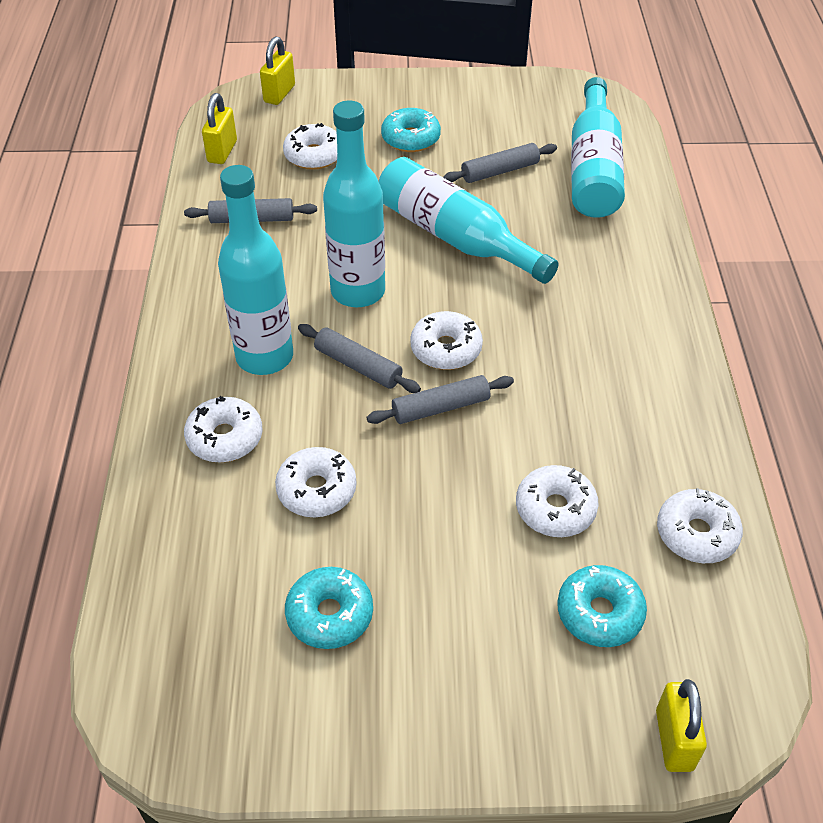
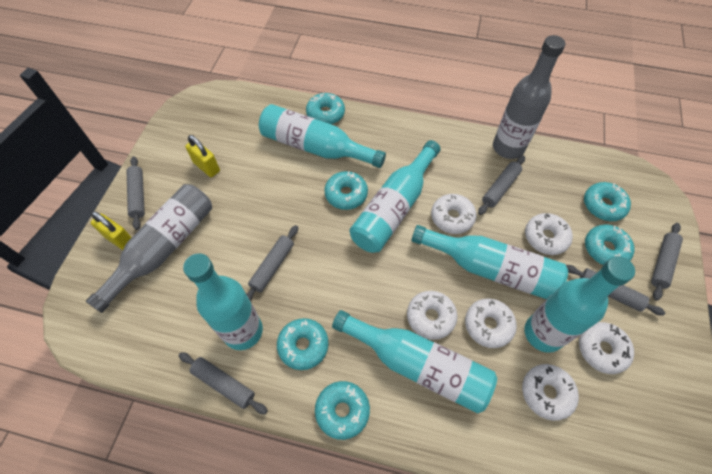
grey bottle: 0 -> 2
grey rolling pin: 4 -> 6
turquoise bottle: 4 -> 6
turquoise donut: 3 -> 6
yellow padlock: 3 -> 2

